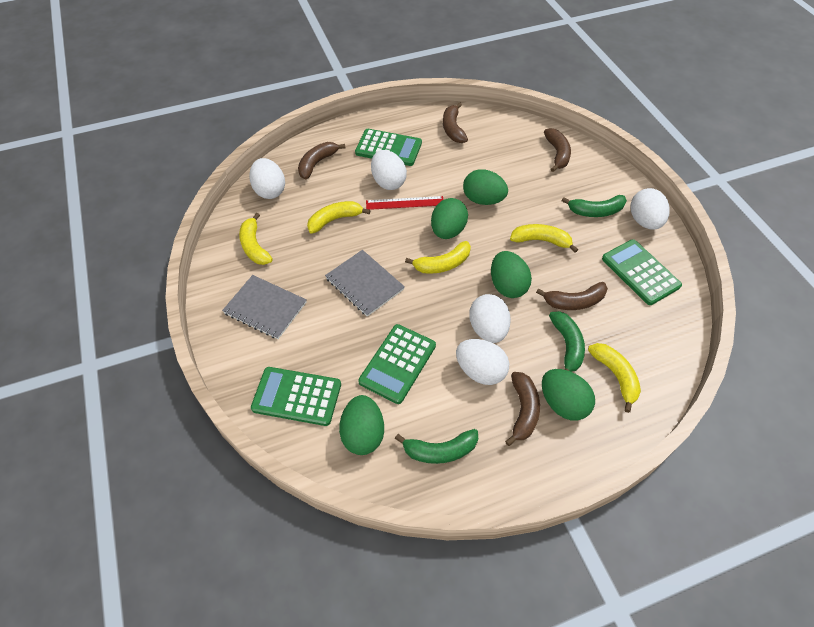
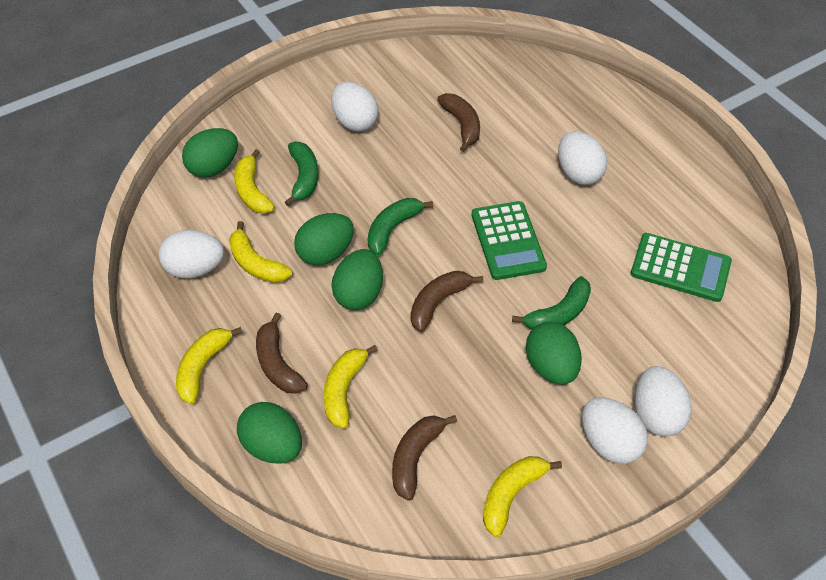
brown banana: 5 -> 4
green calculator: 4 -> 2
grey notebook: 2 -> 0
red ruler: 1 -> 0

